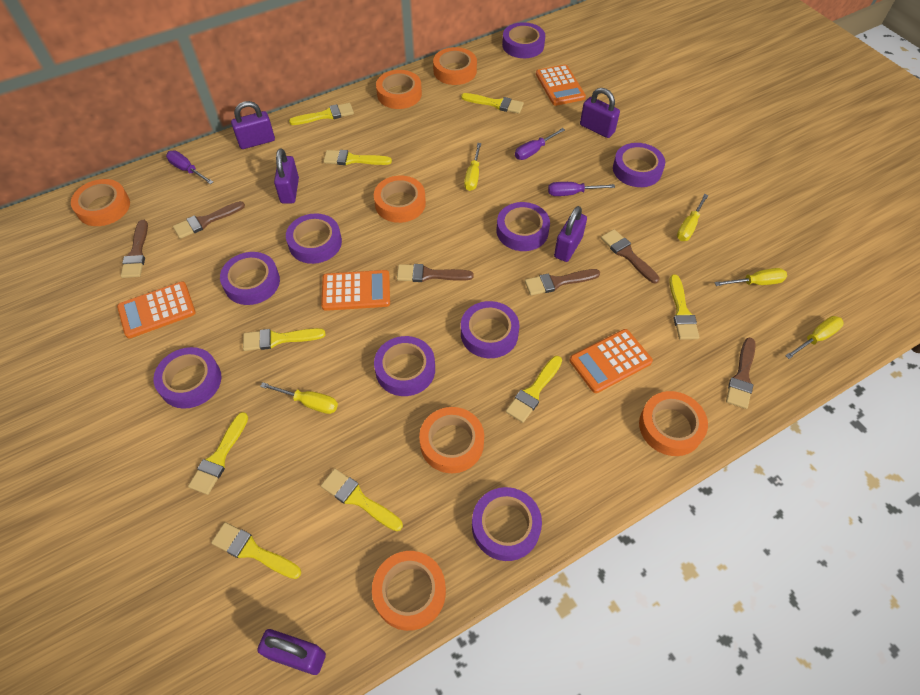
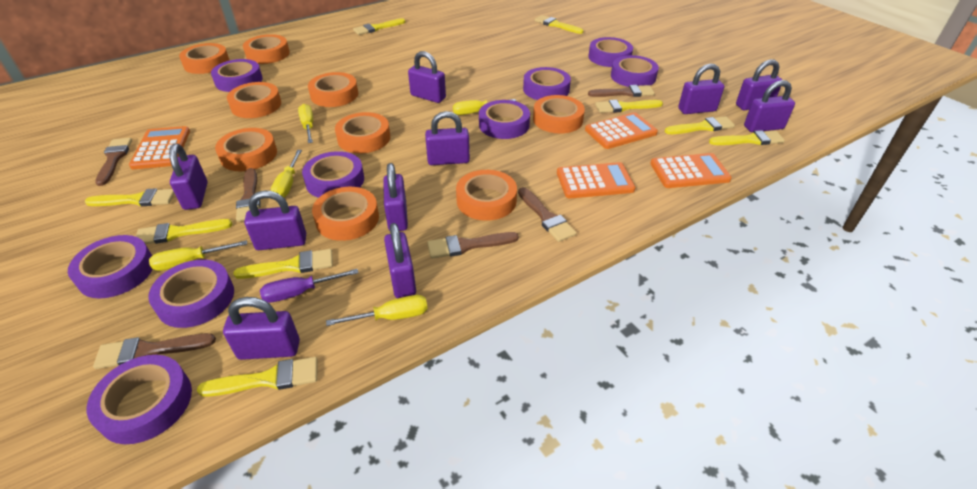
orange tape: 7 -> 9
purple padlock: 5 -> 10
purple screwdriver: 3 -> 1

